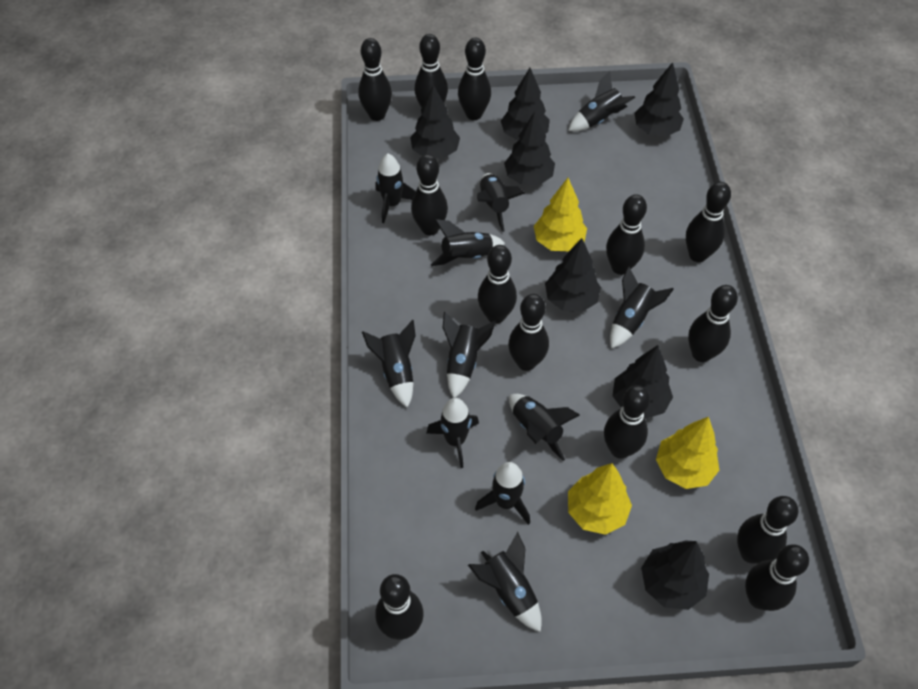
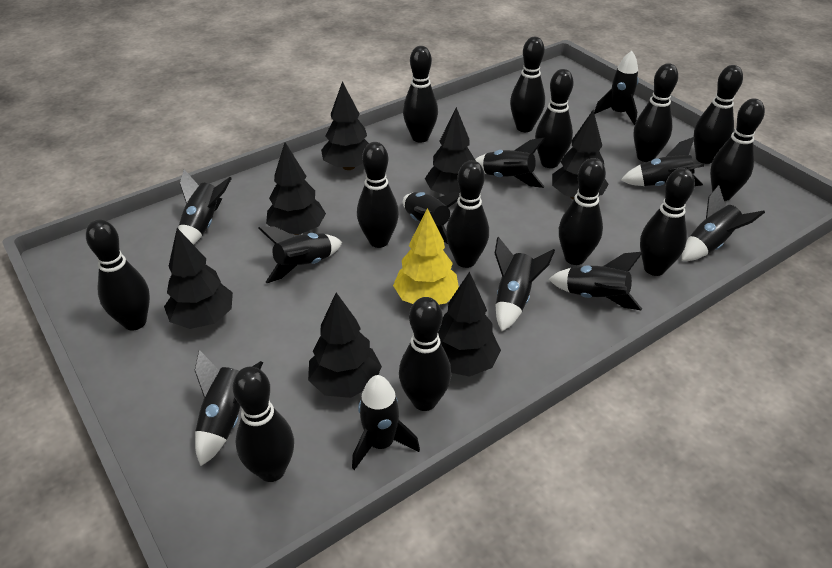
yellow tree: 3 -> 1

